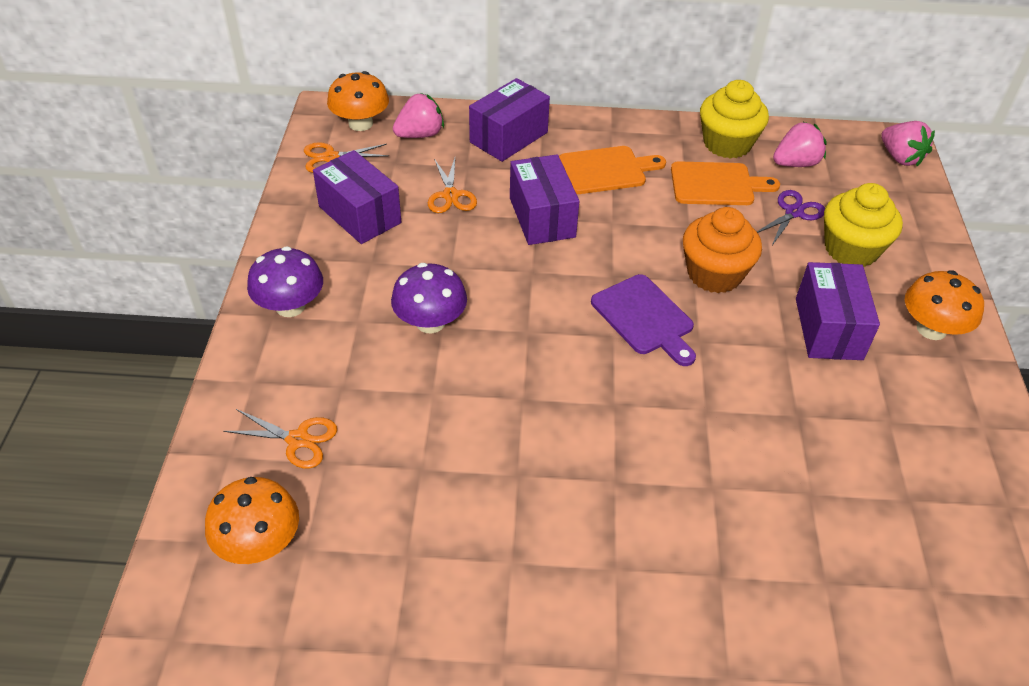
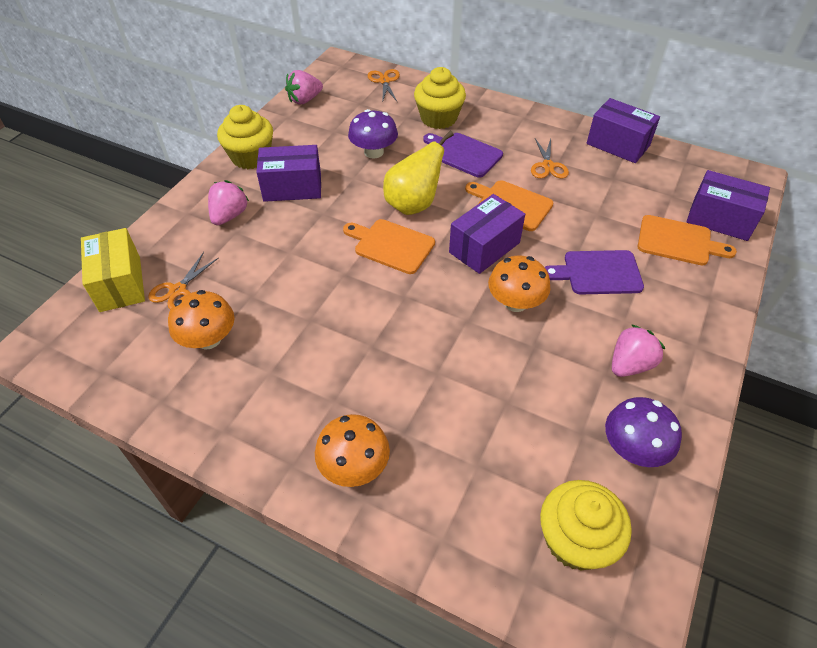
orange cupcake: 1 -> 0
orange cutting board: 2 -> 3
purple cutting board: 1 -> 2
purple scissors: 1 -> 0
yellow box: 0 -> 1
yellow cupcake: 2 -> 3
yellow pear: 0 -> 1

